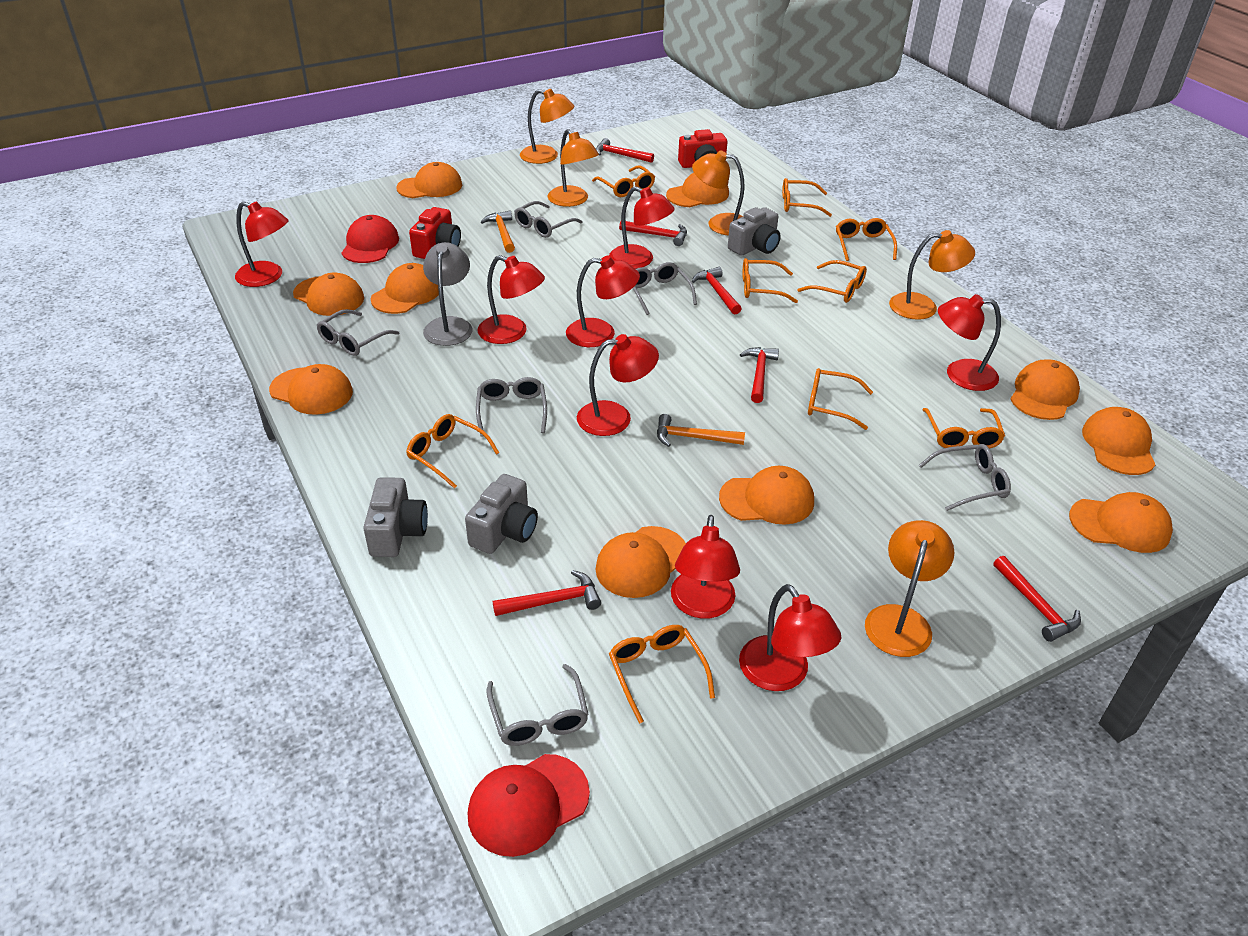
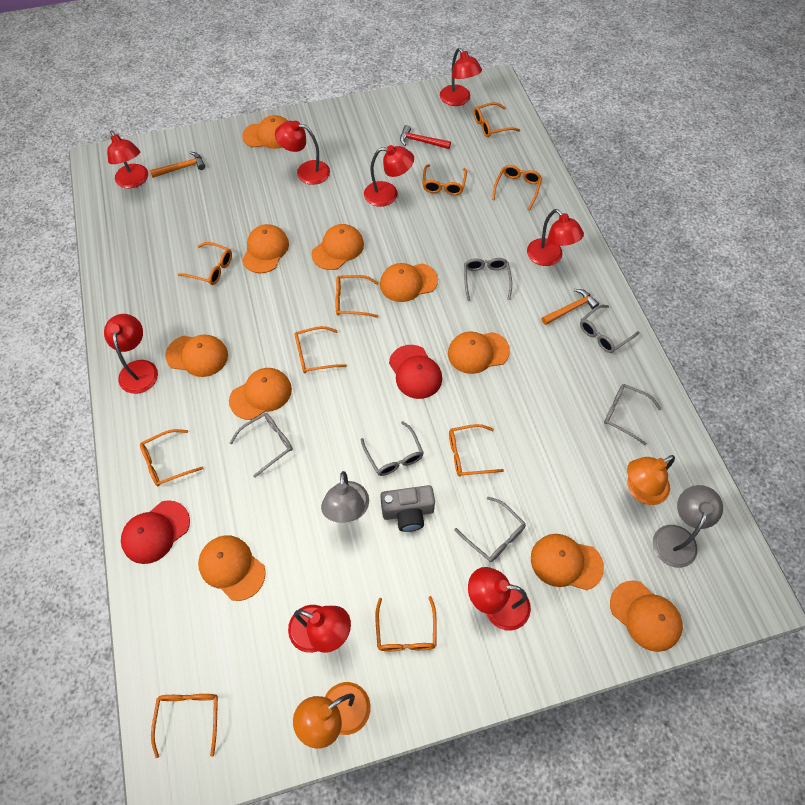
grey camera: 3 -> 1
grey lamp: 1 -> 2
orange glasses: 9 -> 10
orange lamp: 5 -> 2
red camera: 2 -> 0
red hammer: 6 -> 1

